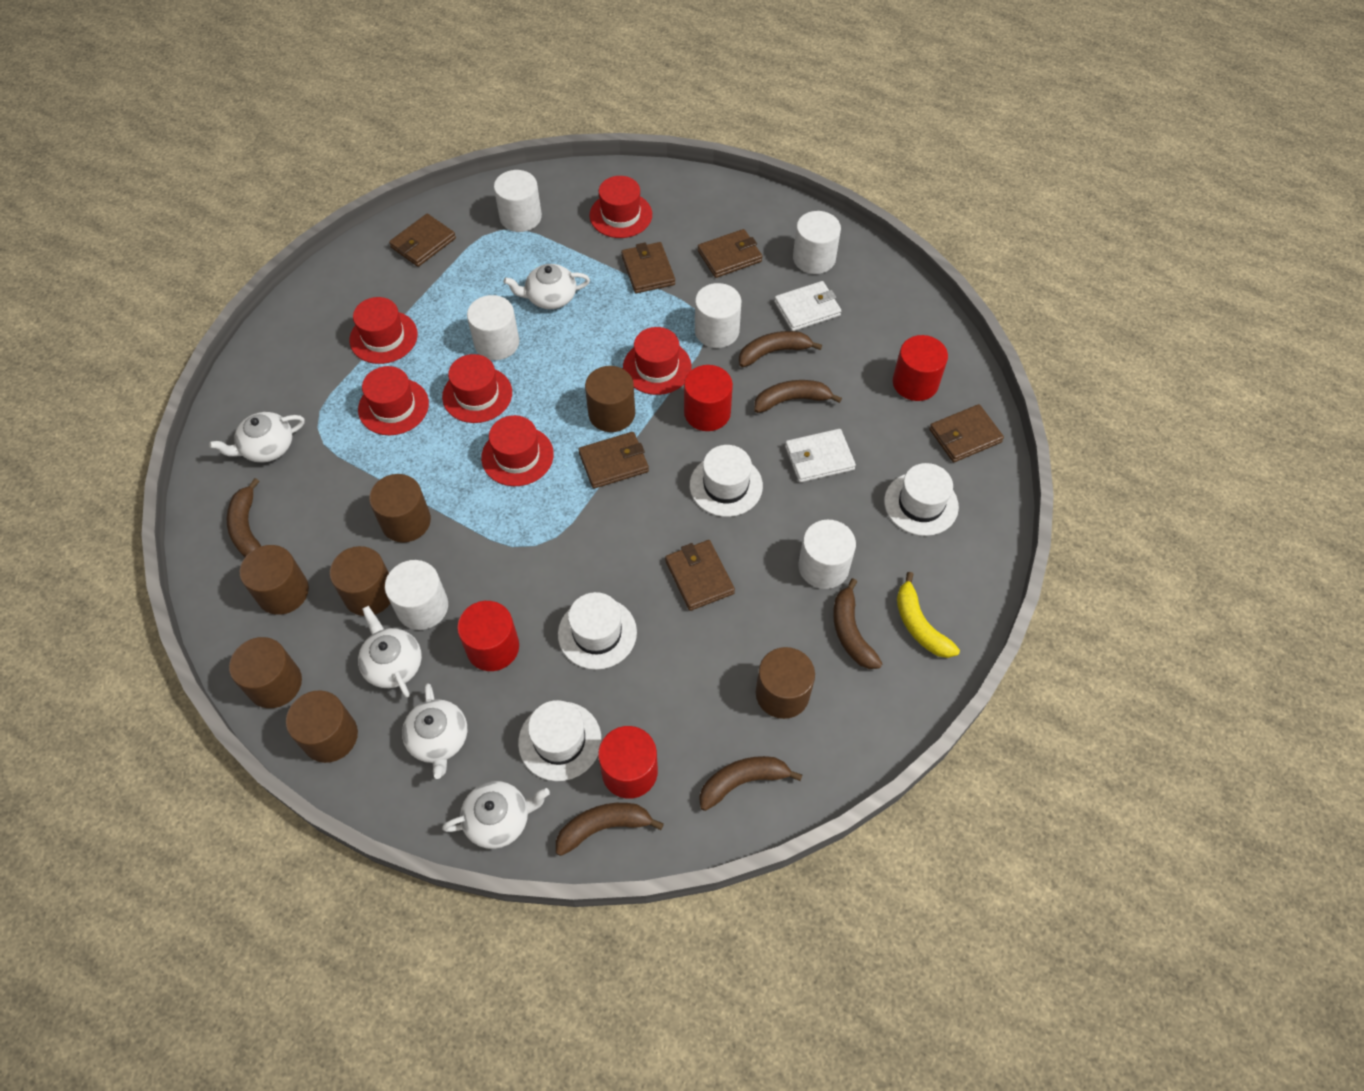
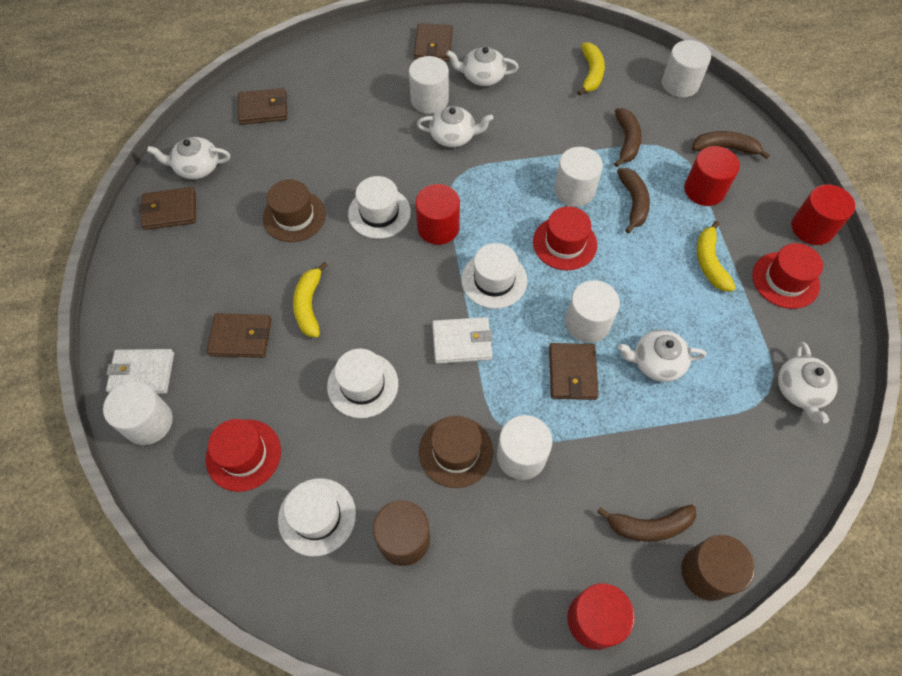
brown banana: 6 -> 4
brown cylinder: 7 -> 2
brown hat: 0 -> 2
brown wallet: 6 -> 5
red hat: 6 -> 3
yellow banana: 1 -> 3

